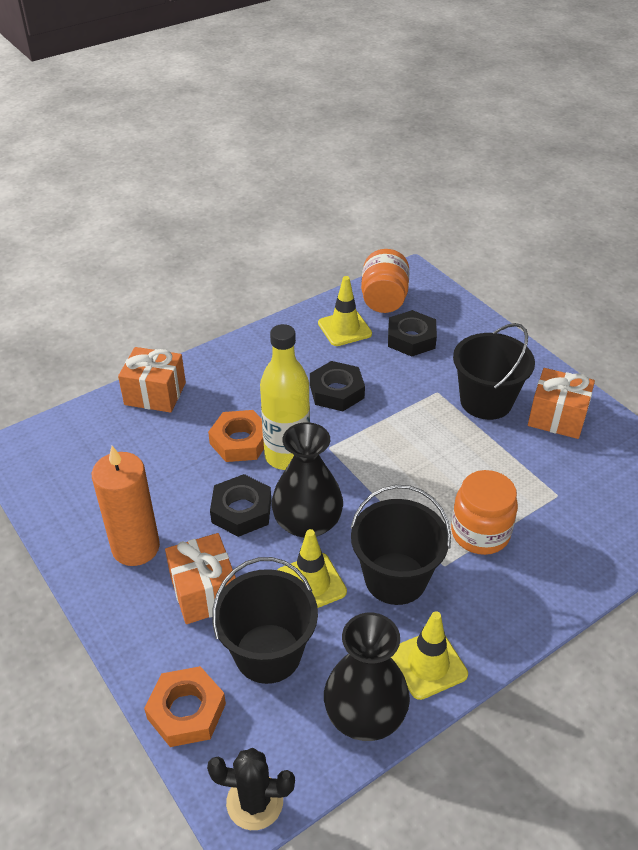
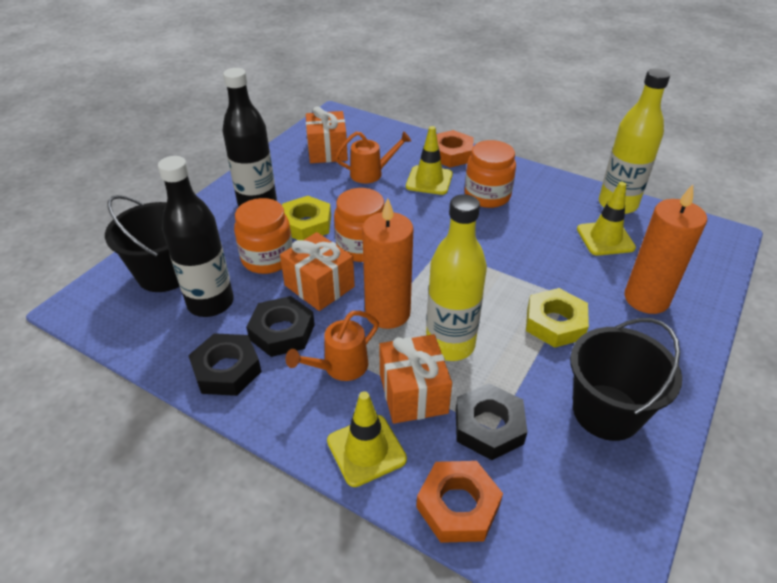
black bottle: 0 -> 2
black bucket: 3 -> 2
black cactus: 1 -> 0
black vase: 2 -> 0
orange candle: 1 -> 2
orange jar: 2 -> 3
orange watering can: 0 -> 2
yellow bottle: 1 -> 2
yellow nut: 0 -> 2

